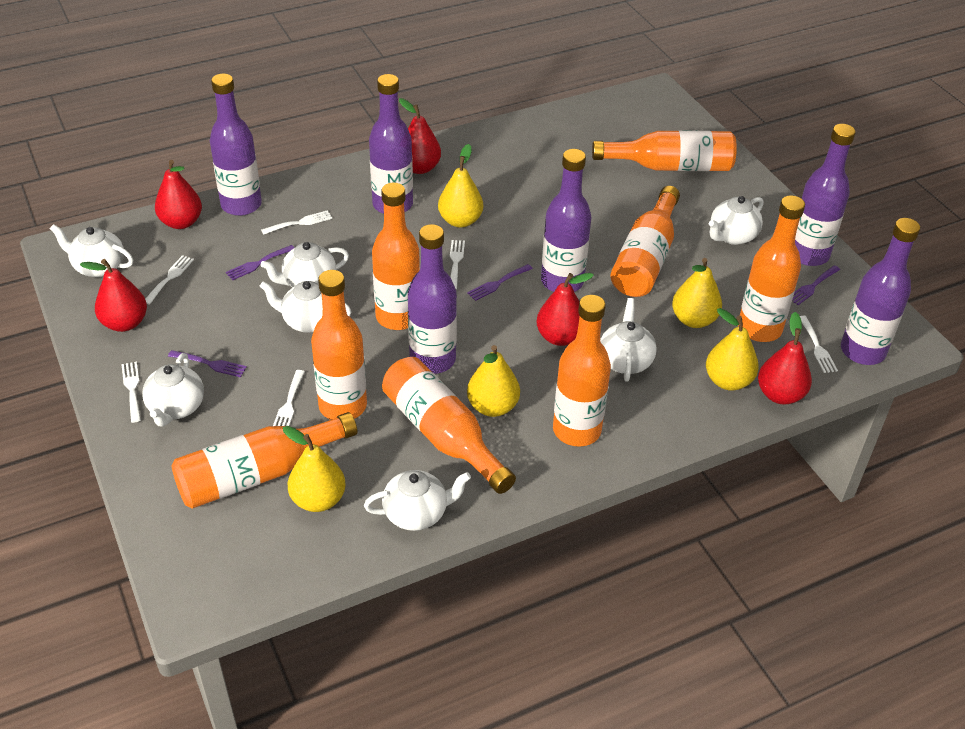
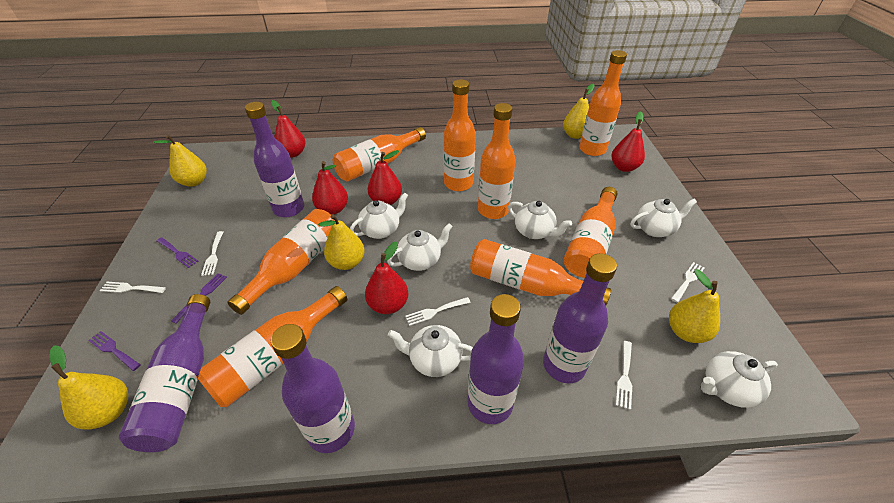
purple bottle: 6 -> 5
purple fork: 4 -> 3
white fork: 6 -> 5
white teapot: 7 -> 6

